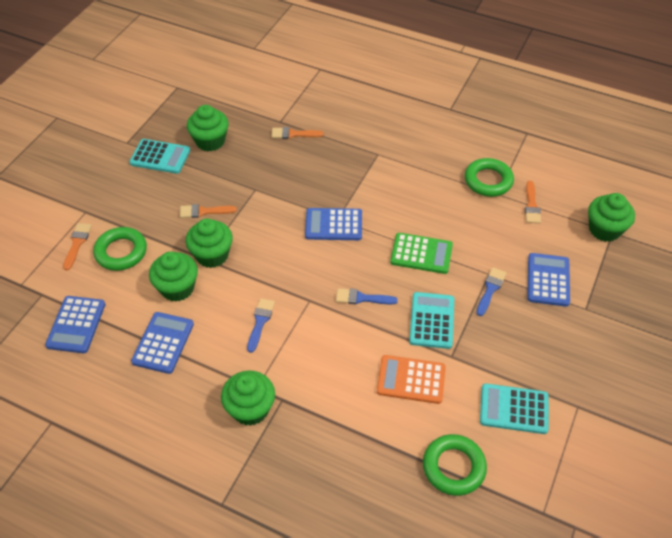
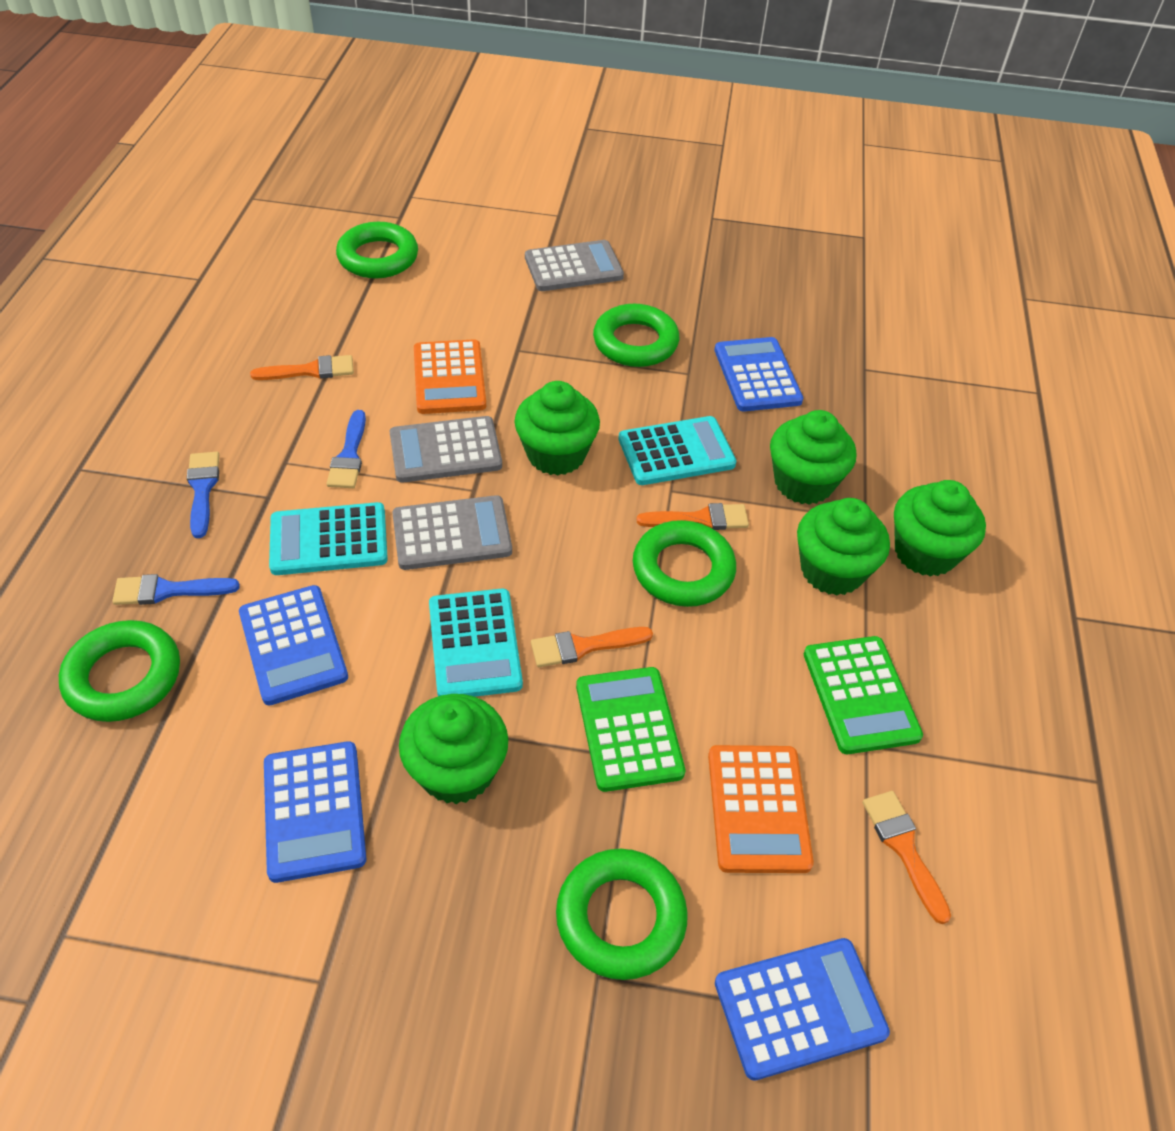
green calculator: 1 -> 2
green ring: 3 -> 5
grey calculator: 0 -> 3
orange calculator: 1 -> 2

